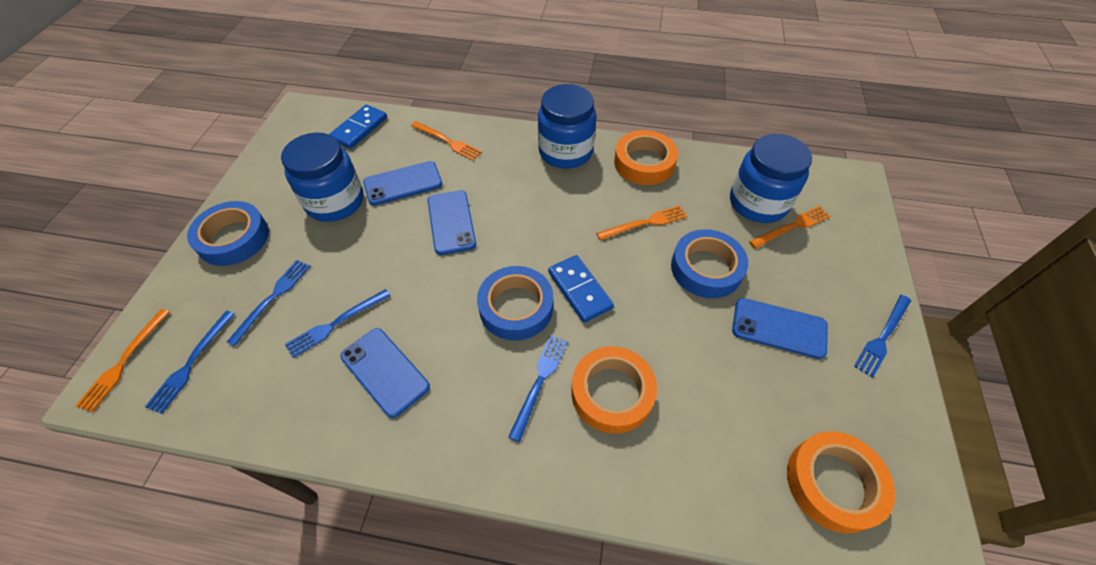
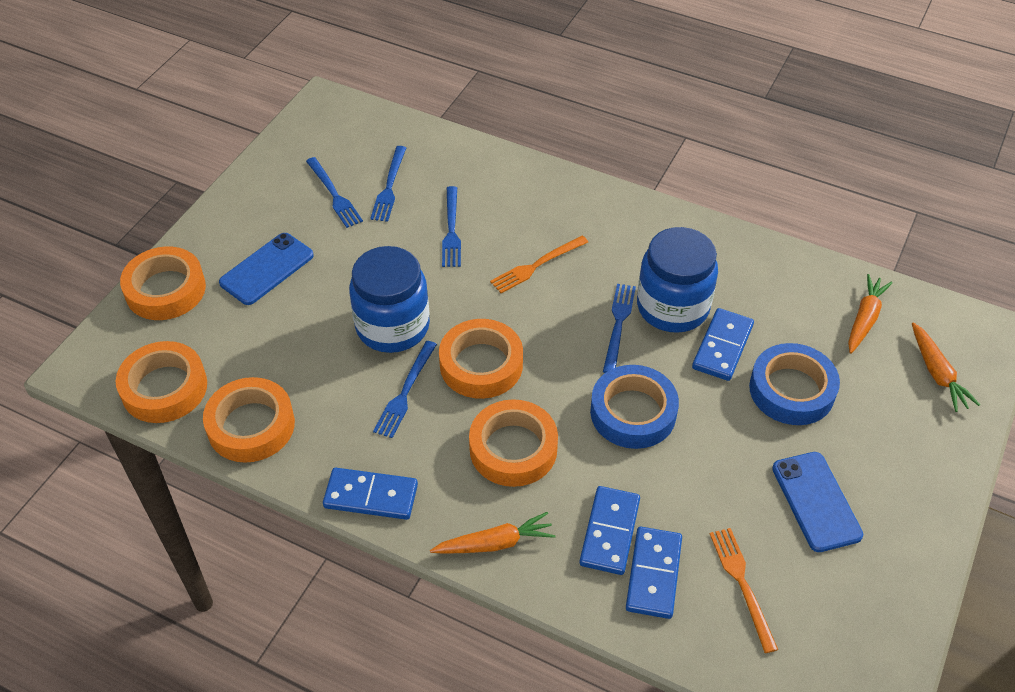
blue domino: 2 -> 4
blue jar: 3 -> 2
blue phone: 4 -> 2
blue tape: 3 -> 2
orange carrot: 0 -> 3
orange fork: 4 -> 2
orange tape: 3 -> 5

